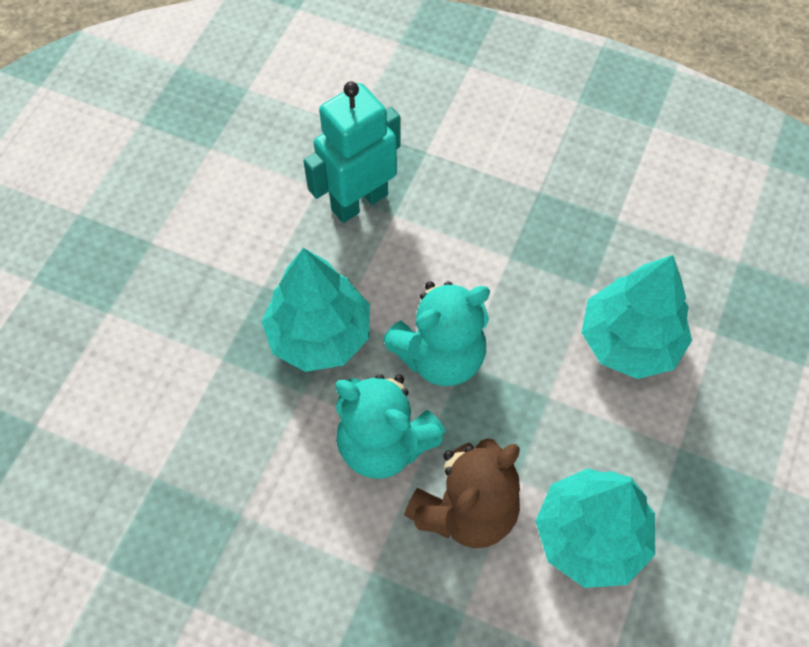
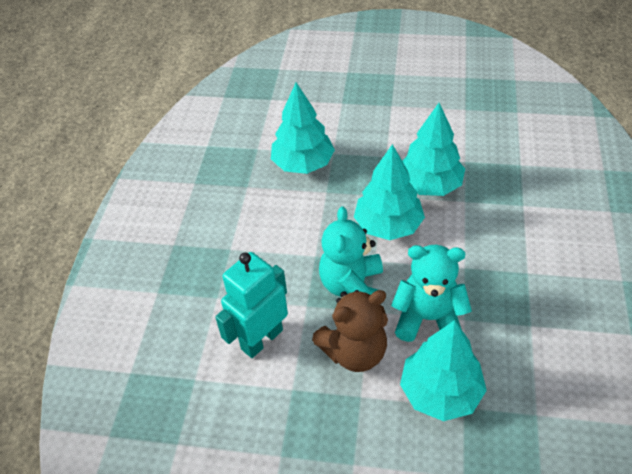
turquoise tree: 3 -> 4

